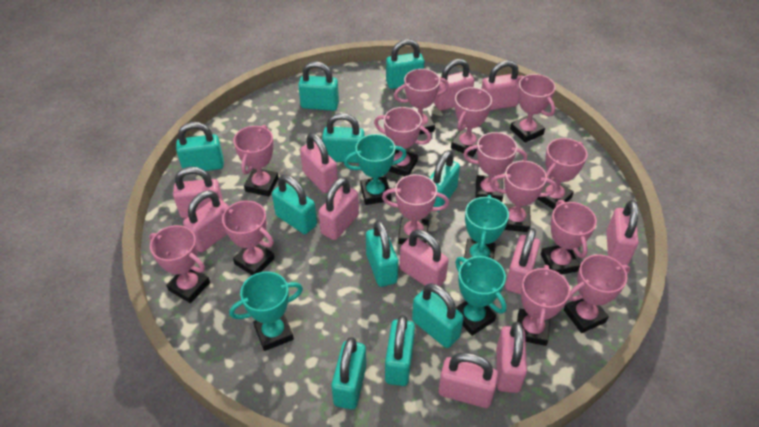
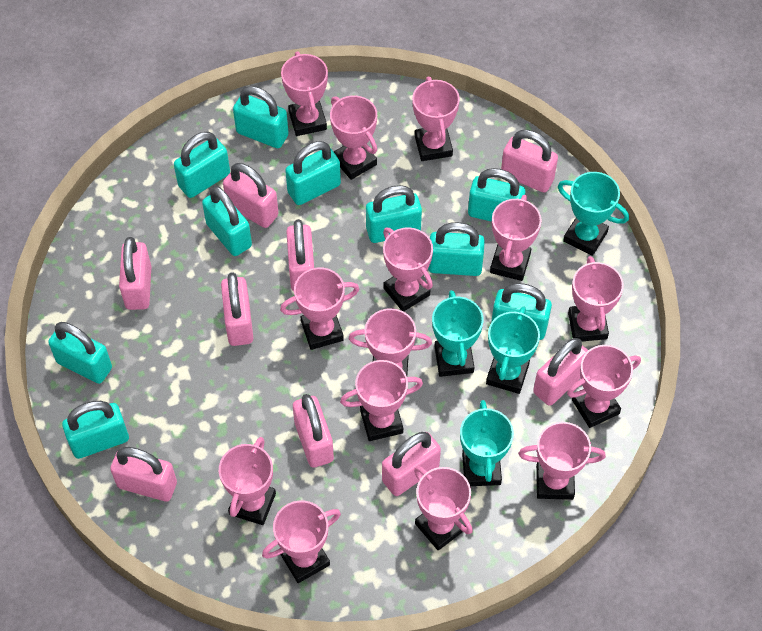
pink padlock: 11 -> 9

